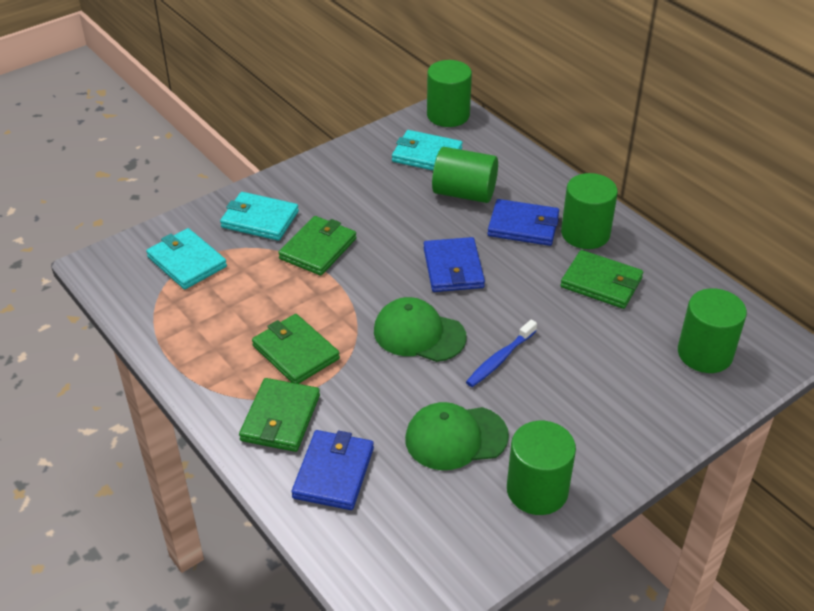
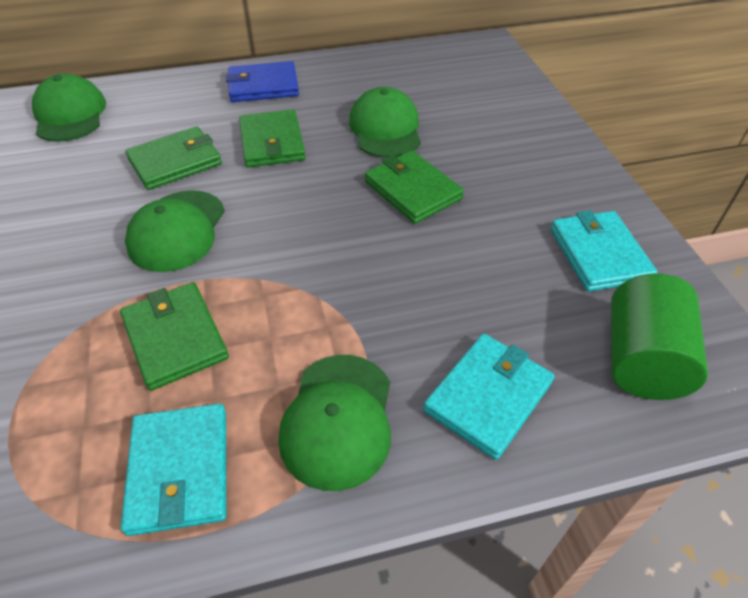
blue toothbrush: 1 -> 0
blue wallet: 3 -> 1
green cap: 2 -> 4
green cylinder: 5 -> 1

